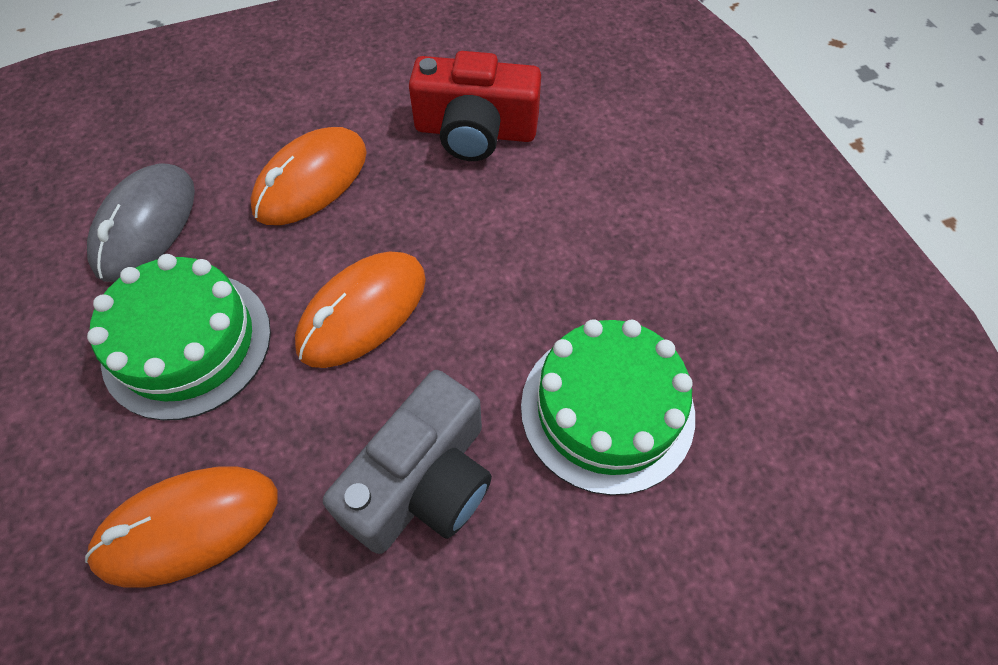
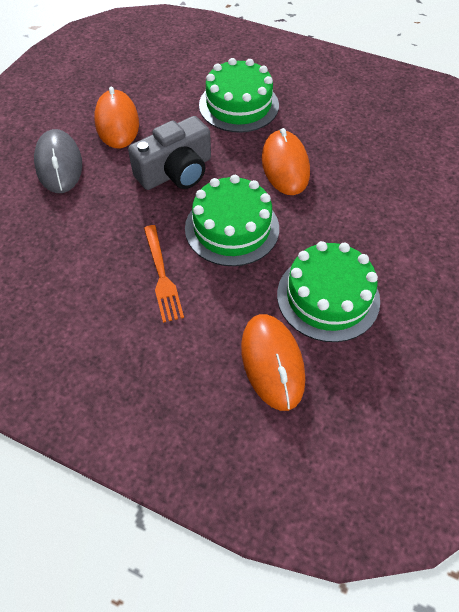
green cake: 2 -> 3
orange fork: 0 -> 1
red camera: 1 -> 0

